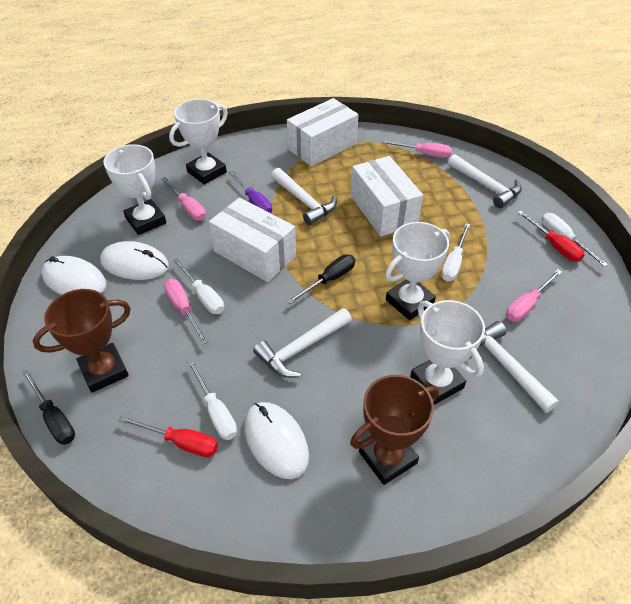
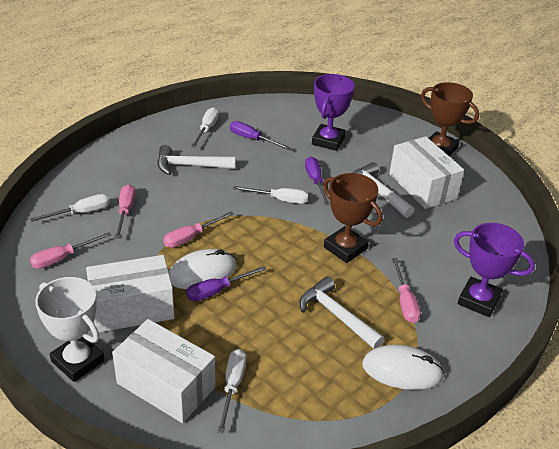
black screwdriver: 2 -> 0
purple screwdriver: 1 -> 3
purple trophy: 0 -> 2
red screwdriver: 2 -> 0
white hammer: 4 -> 3
white mouse: 3 -> 2
white trophy: 4 -> 1

